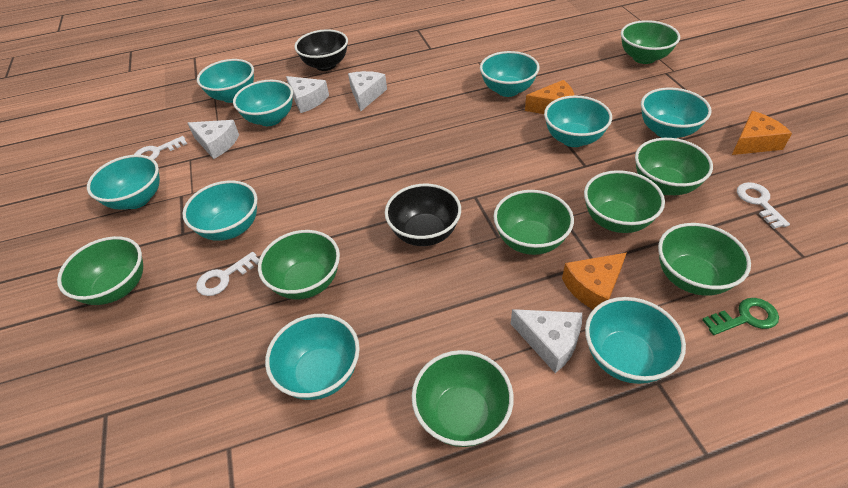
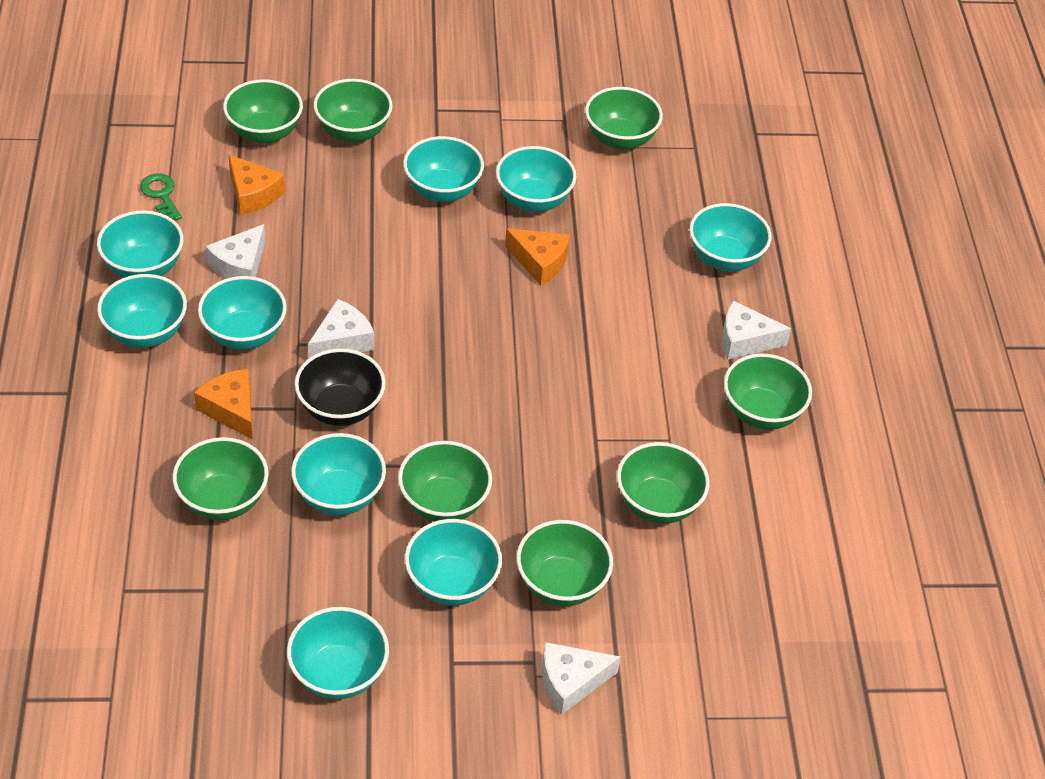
black bowl: 2 -> 1
white key: 3 -> 0

